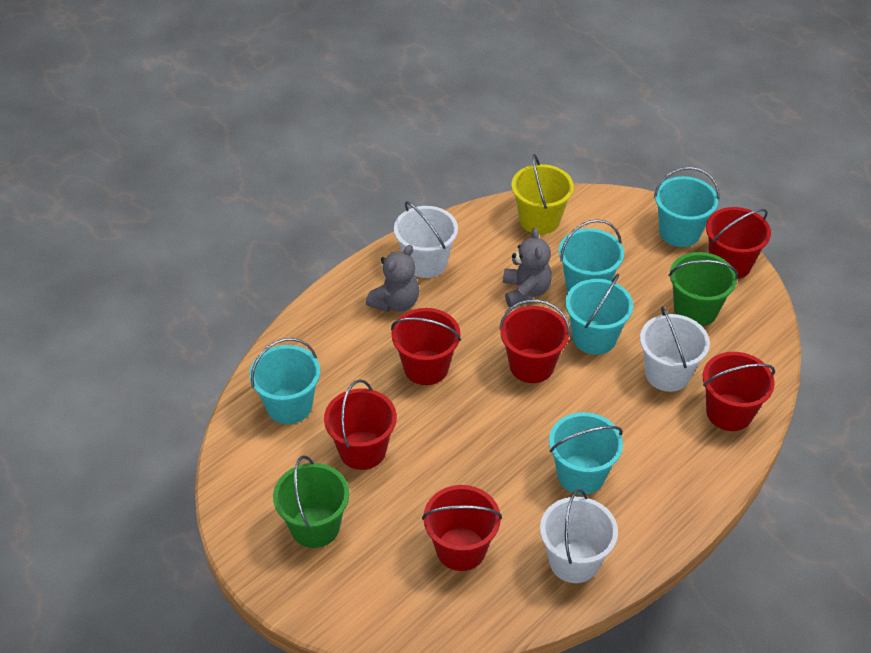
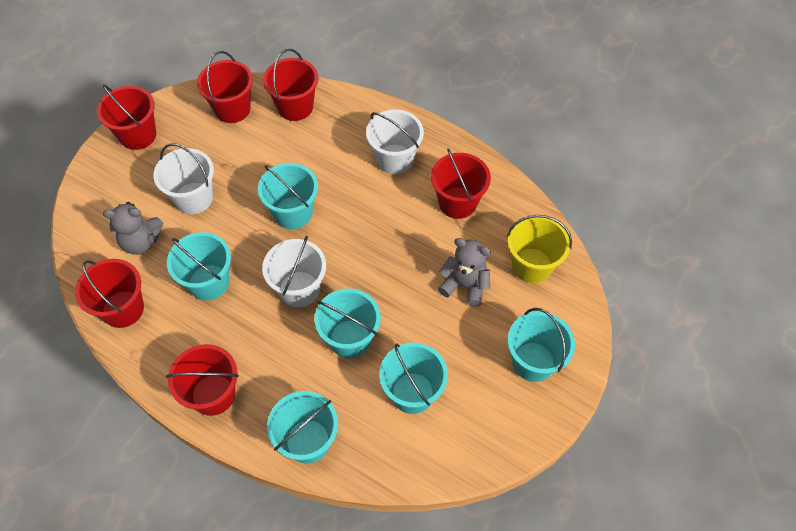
green bucket: 2 -> 0
turquoise bucket: 5 -> 6

